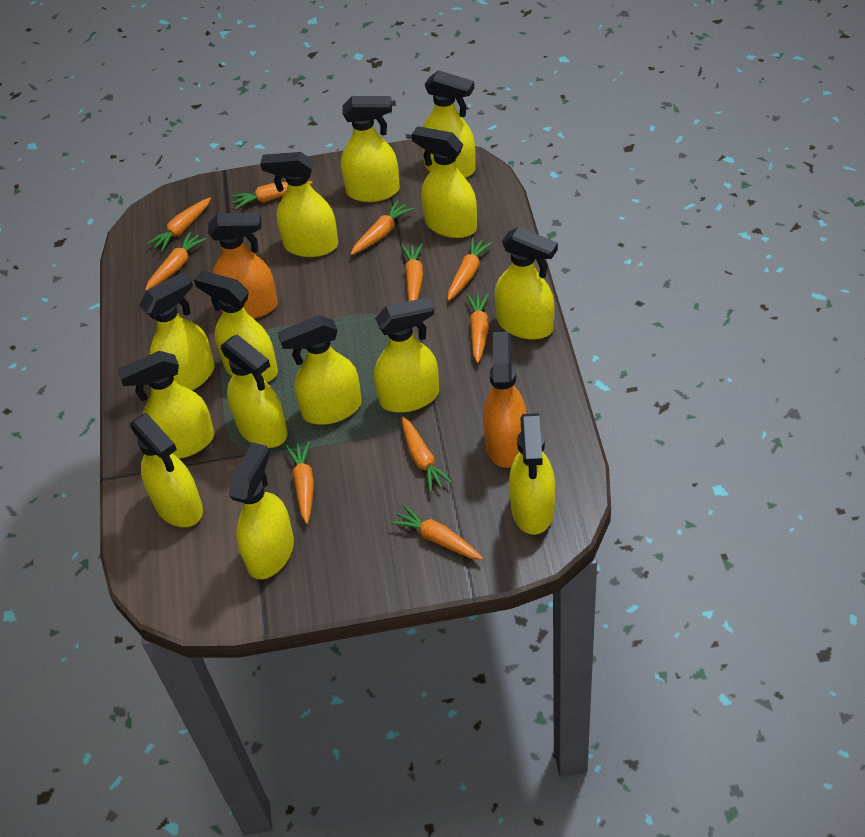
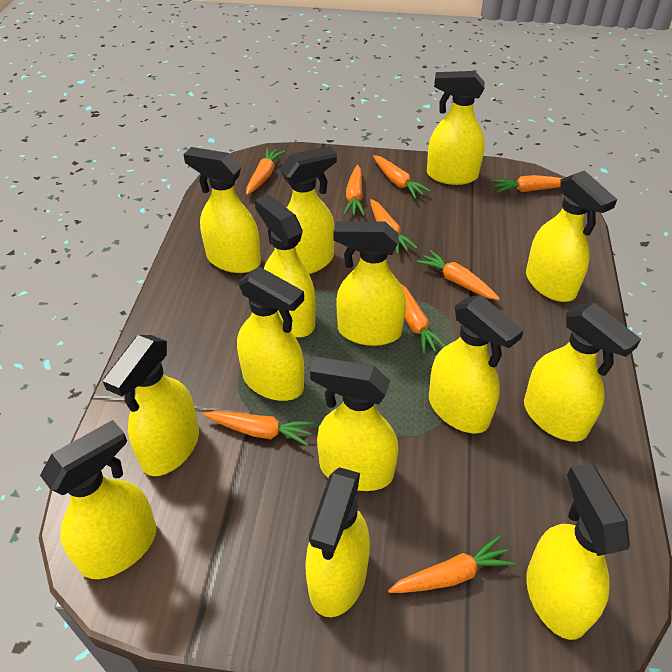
orange carrot: 10 -> 9
orange spray bottle: 2 -> 0

